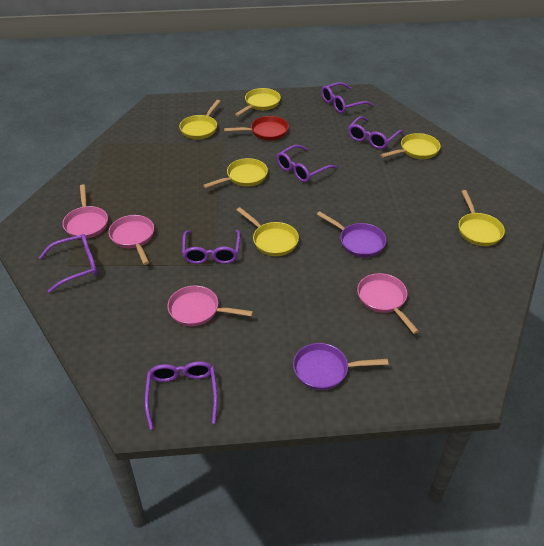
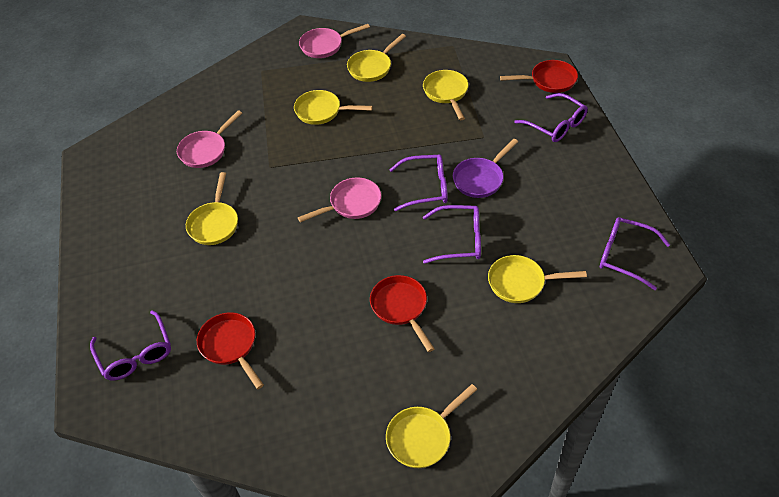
pink pan: 4 -> 3
purple glasses: 6 -> 5
purple pan: 2 -> 1
red pan: 1 -> 3

